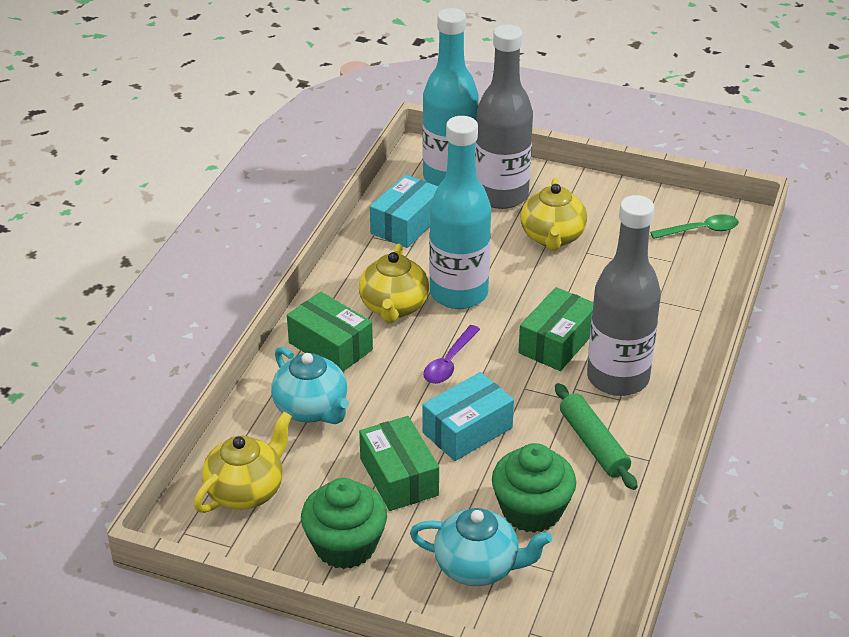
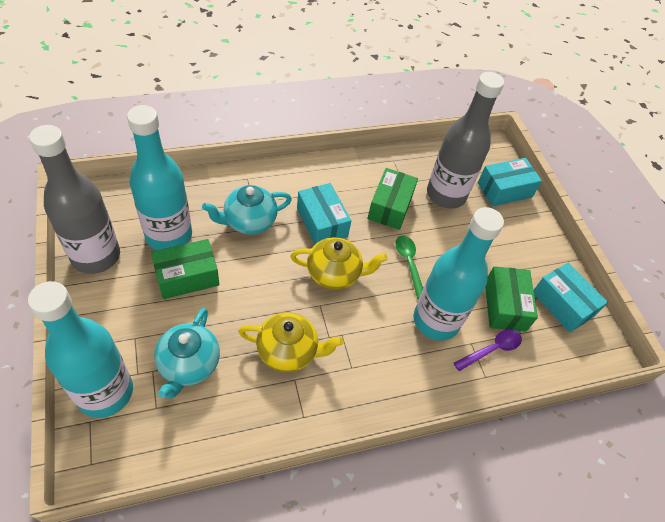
green cupcake: 2 -> 0
green rolling pin: 1 -> 0
turquoise bottle: 2 -> 3
turquoise box: 2 -> 3
yellow teapot: 3 -> 2

